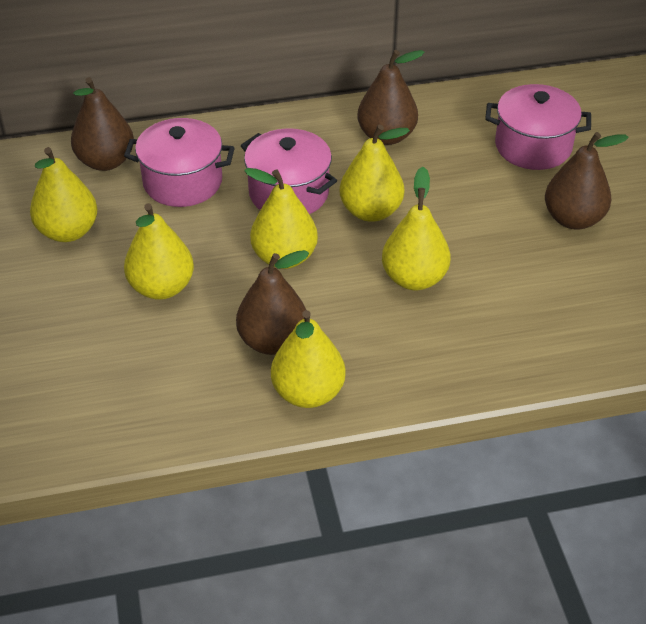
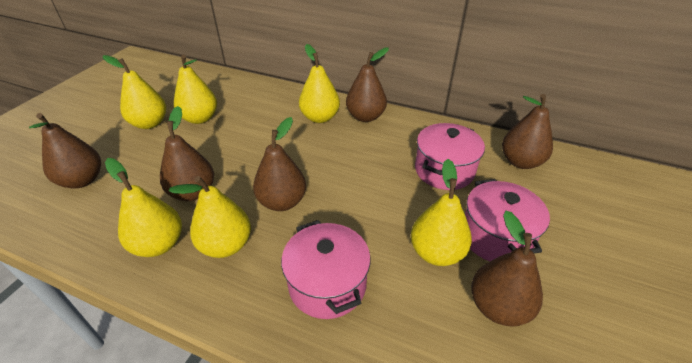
brown pear: 4 -> 6

